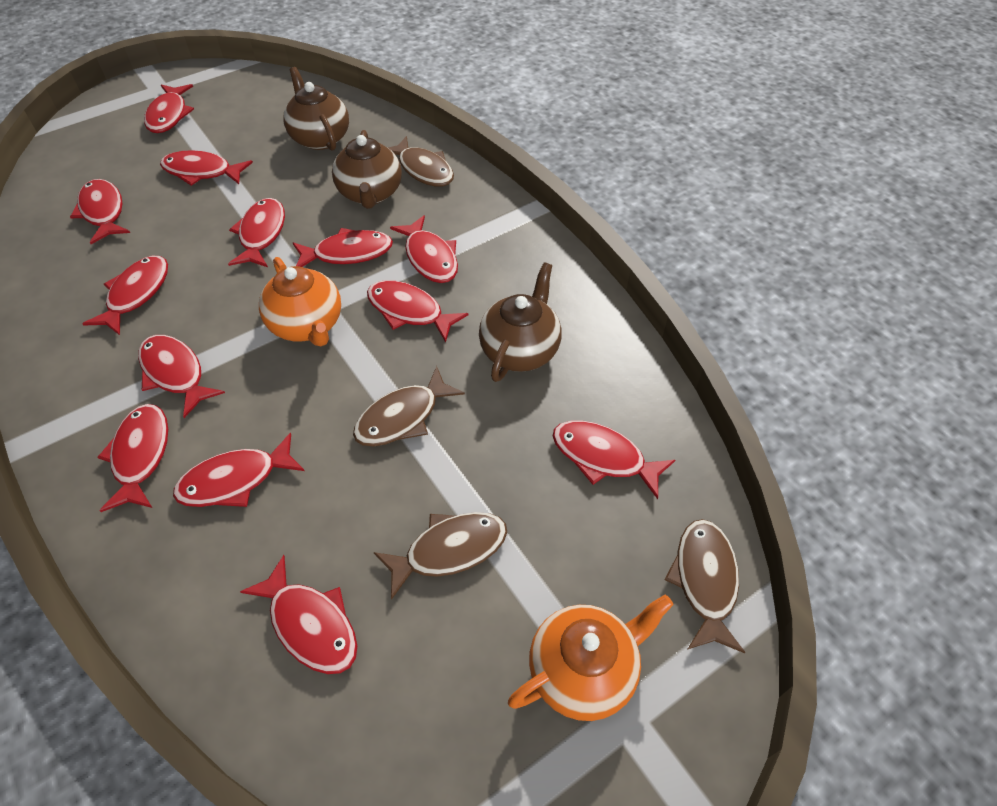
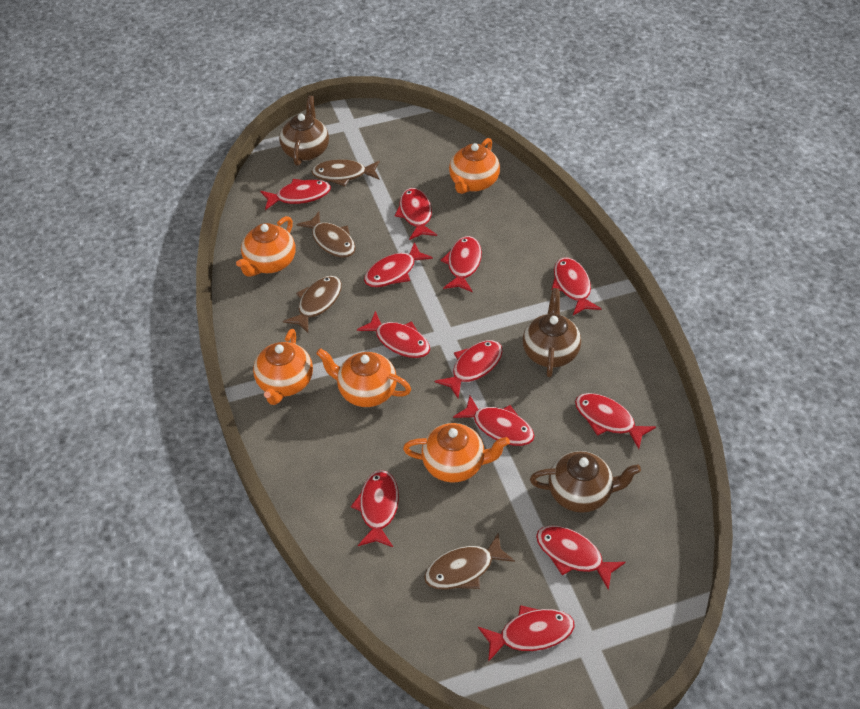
orange teapot: 2 -> 5
red fish: 13 -> 12

